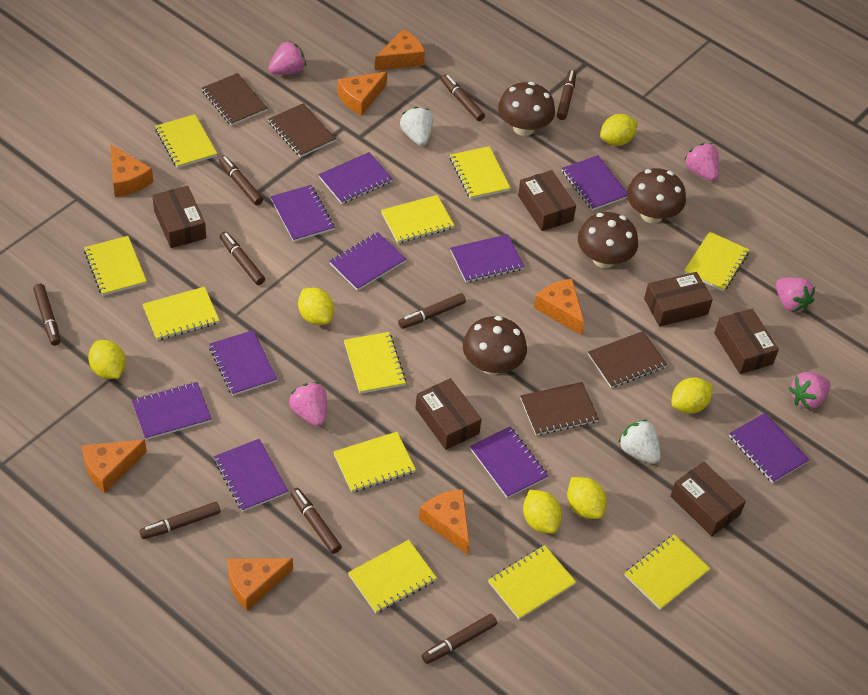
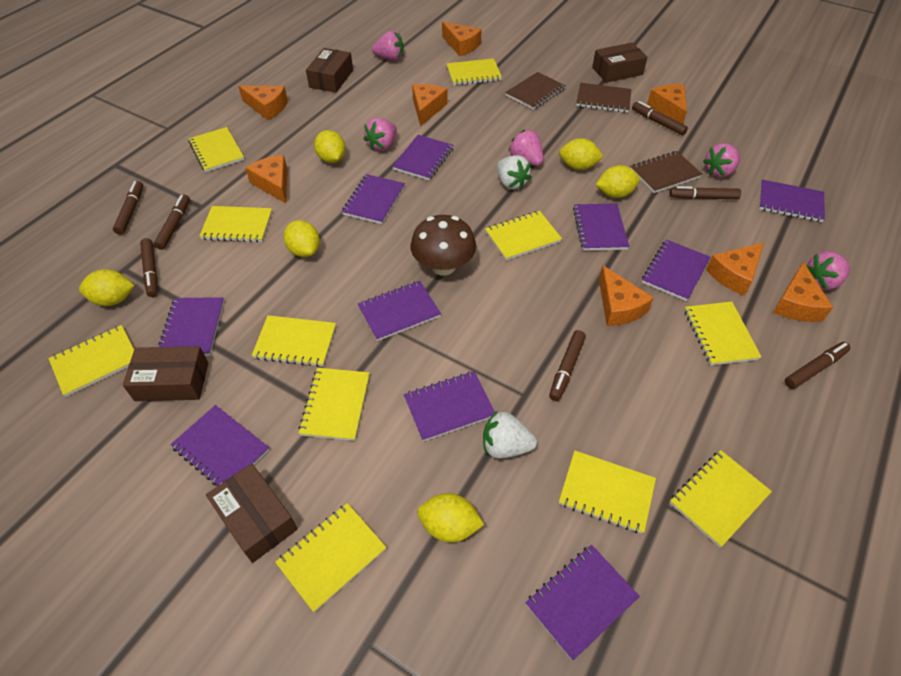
brown box: 6 -> 4
brown marker: 9 -> 7
brown mushroom: 4 -> 1
brown notebook: 4 -> 3
orange cheese: 7 -> 8

